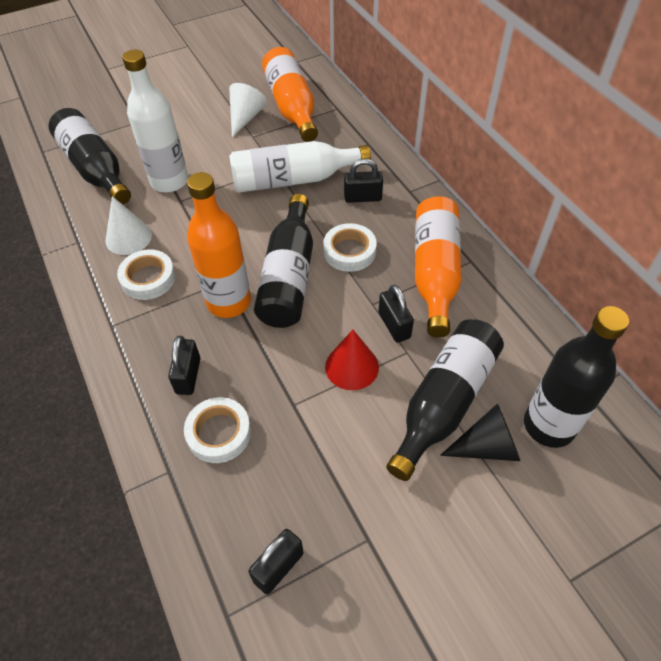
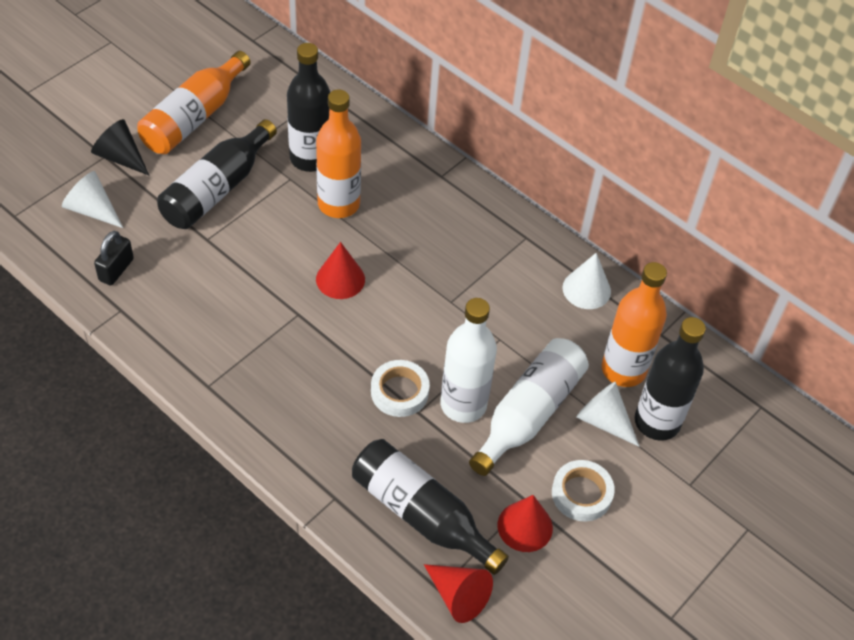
black padlock: 4 -> 1
red cone: 1 -> 3
white cone: 2 -> 3
white tape: 3 -> 2

